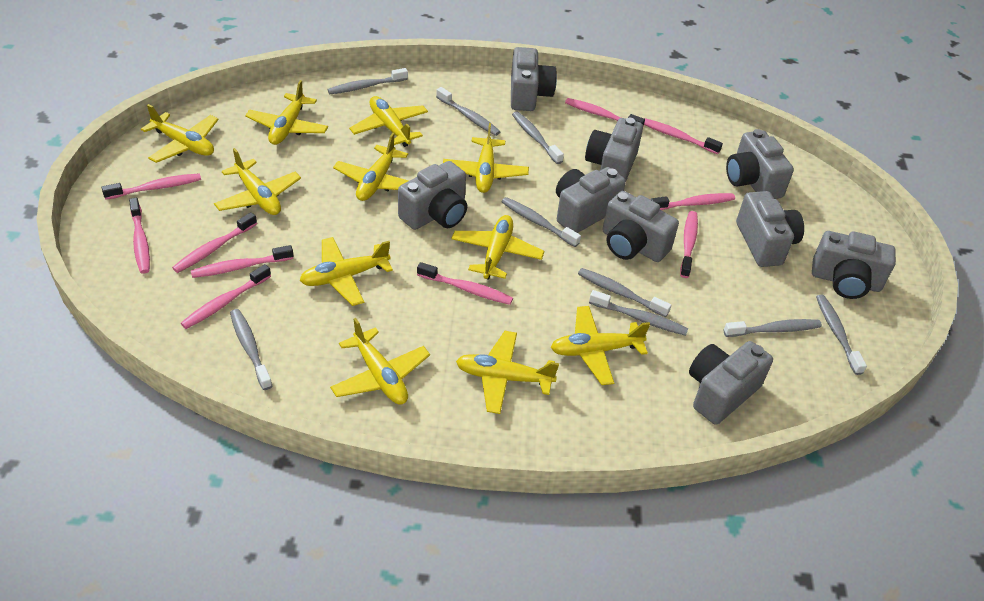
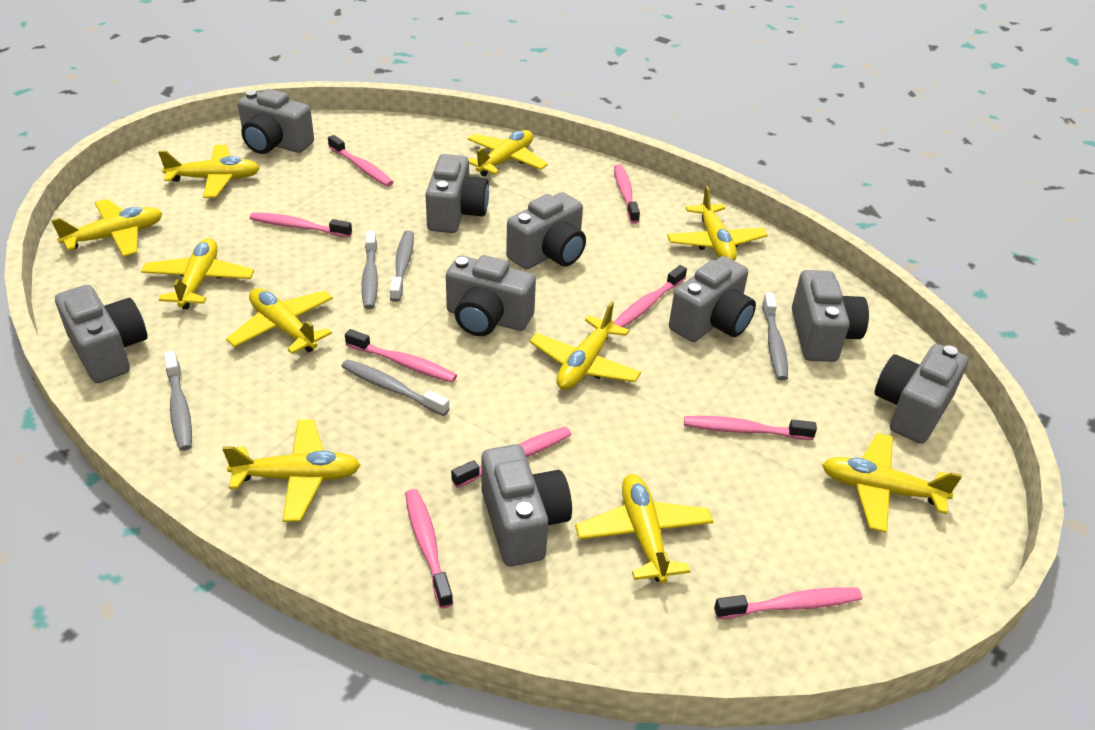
grey toothbrush: 9 -> 5
pink toothbrush: 10 -> 9
yellow plane: 11 -> 10

